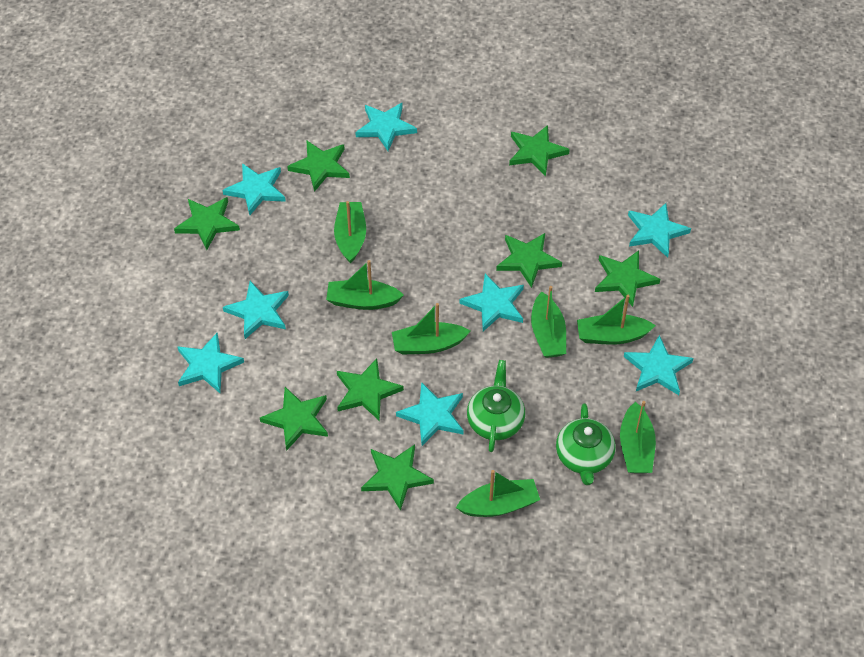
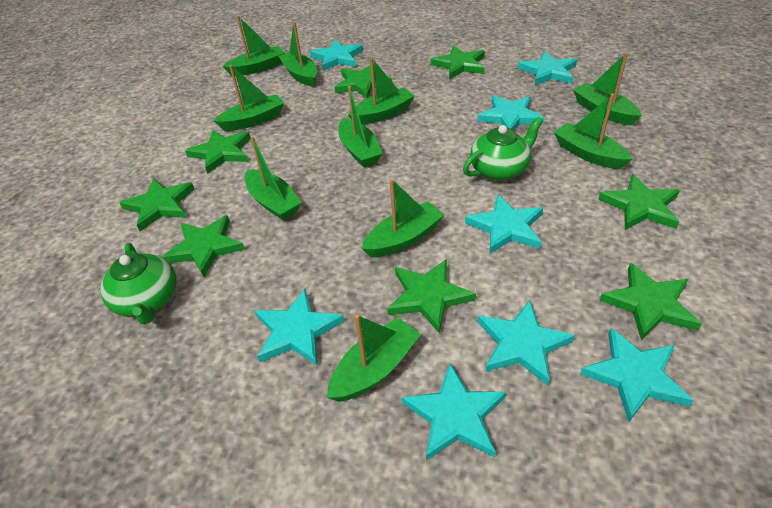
green boat: 7 -> 10

